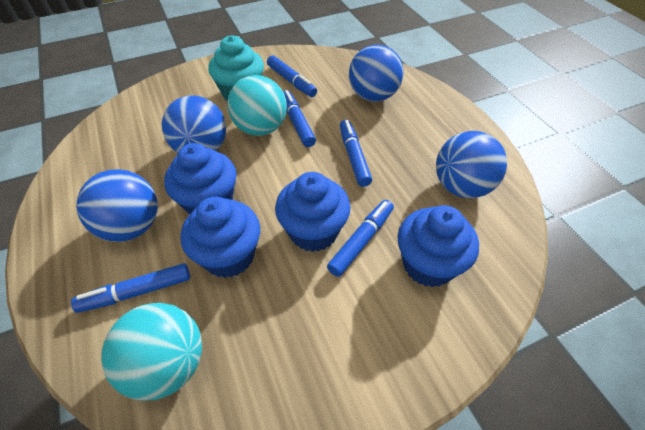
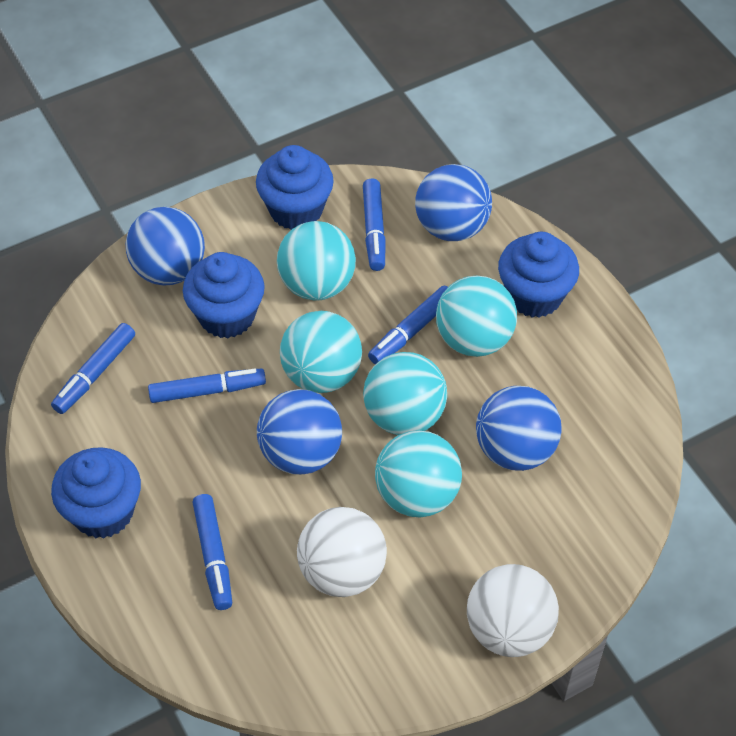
turquoise ball: 2 -> 5
turquoise cupcake: 1 -> 0
white ball: 0 -> 2

